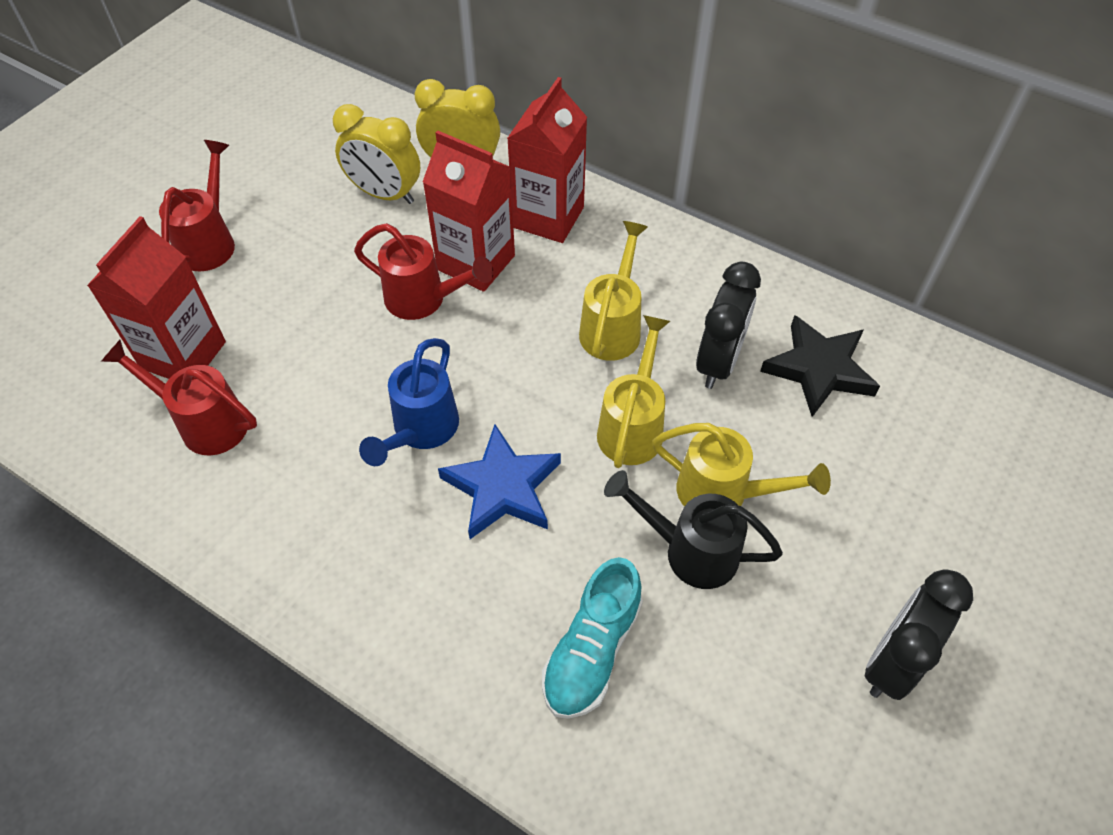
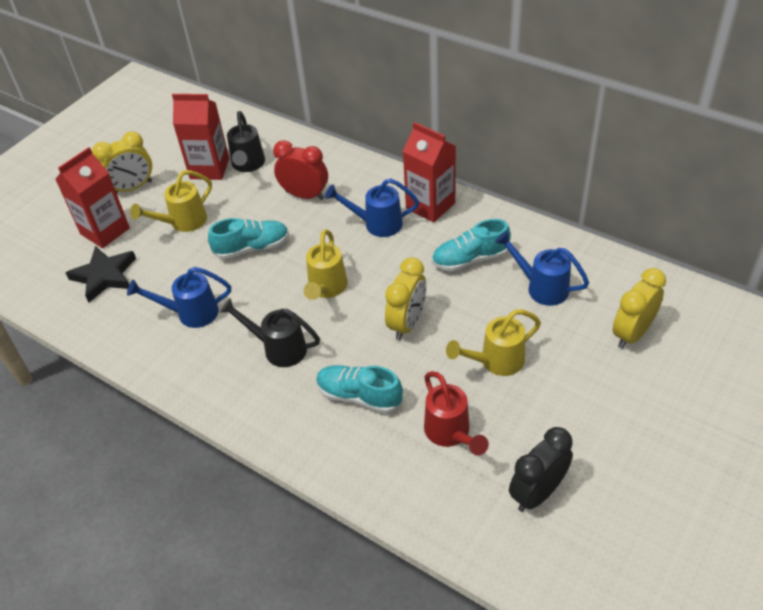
black clock: 2 -> 1
black watering can: 1 -> 2
blue star: 1 -> 0
blue watering can: 1 -> 3
red clock: 0 -> 1
red watering can: 3 -> 1
turquoise shoe: 1 -> 3
yellow clock: 2 -> 3

